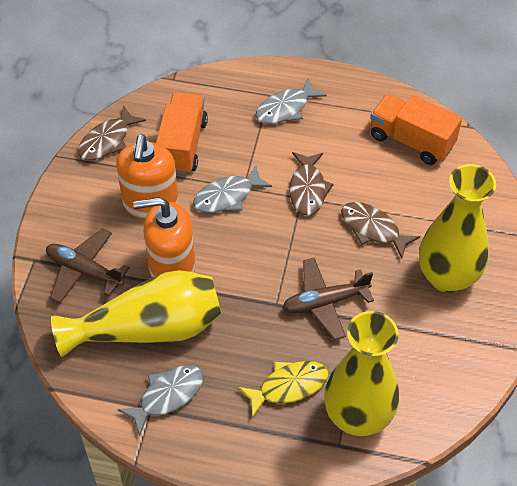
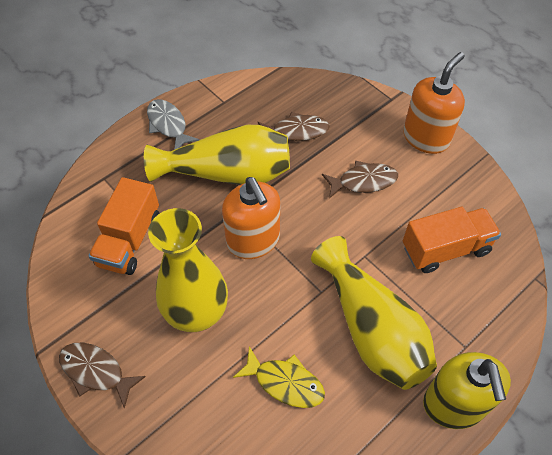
brown plane: 2 -> 0
grey fish: 3 -> 1
yellow soap dispenser: 0 -> 1

